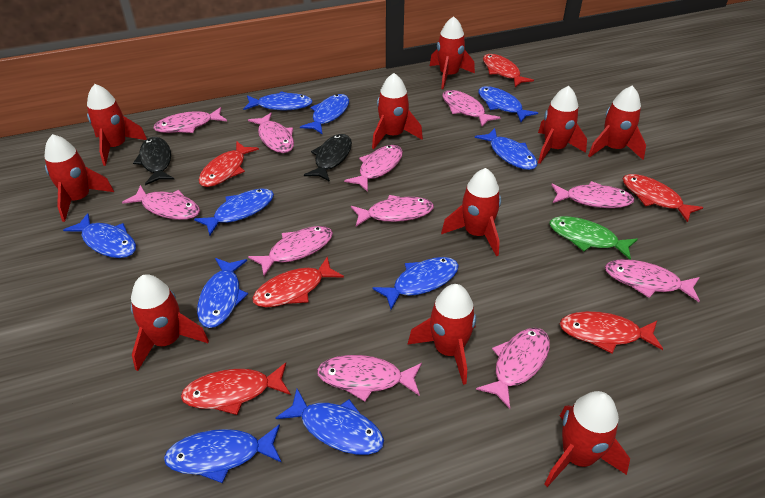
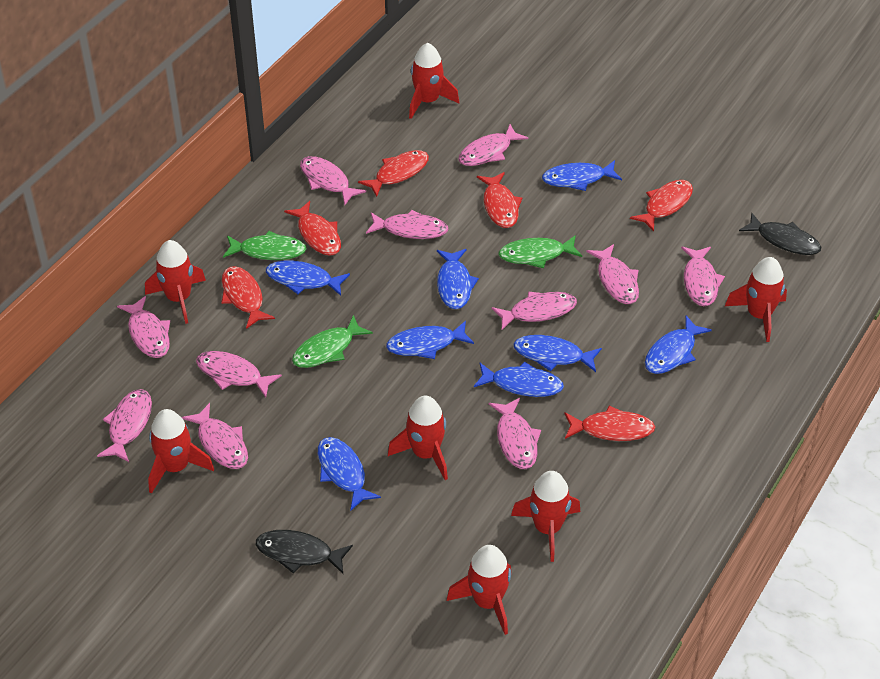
blue fish: 10 -> 8
green fish: 1 -> 3
red rocket: 10 -> 7

